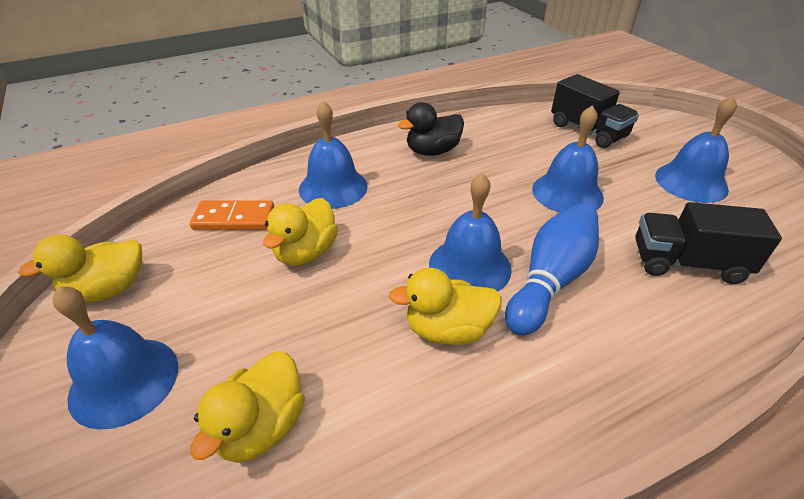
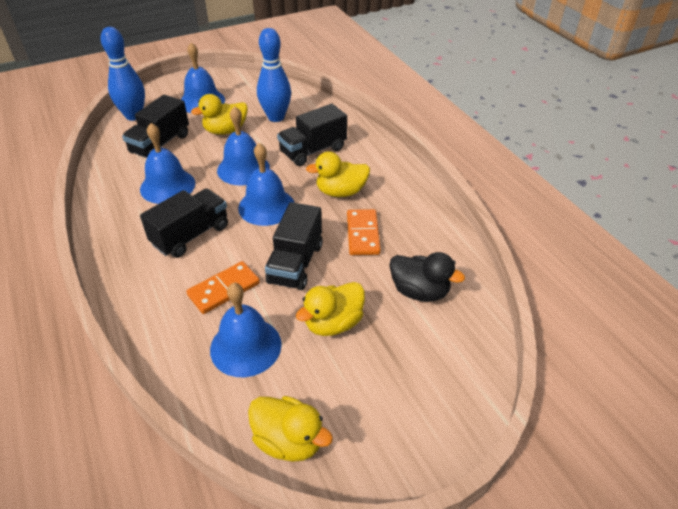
black truck: 2 -> 4
blue bowling pin: 1 -> 2
orange domino: 1 -> 2

